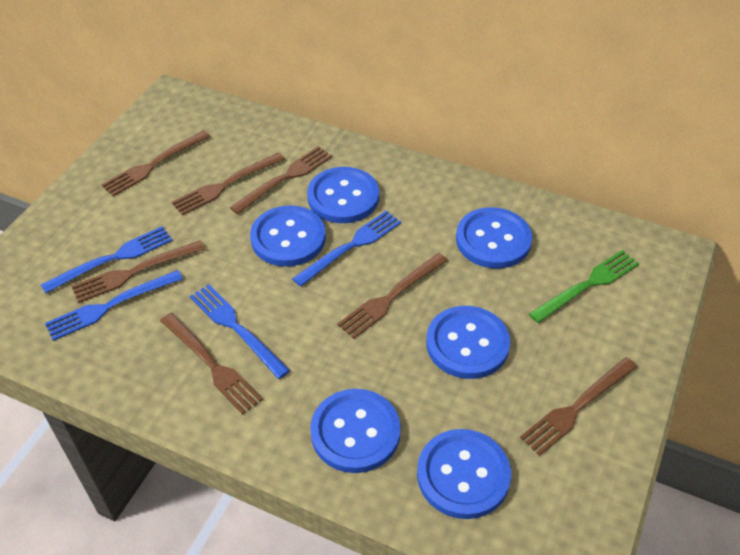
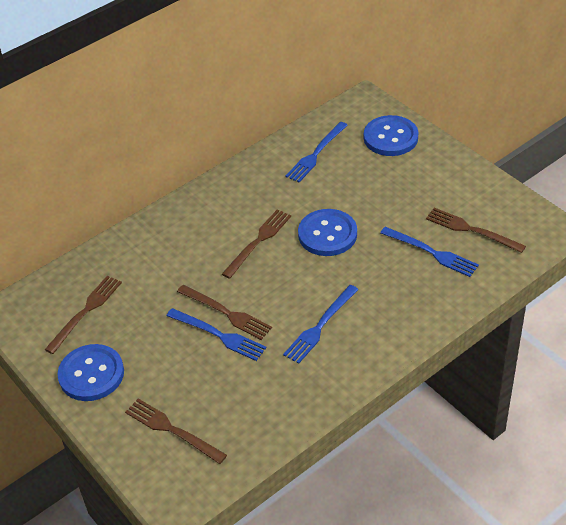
blue button: 6 -> 3
brown fork: 7 -> 5
green fork: 1 -> 0

